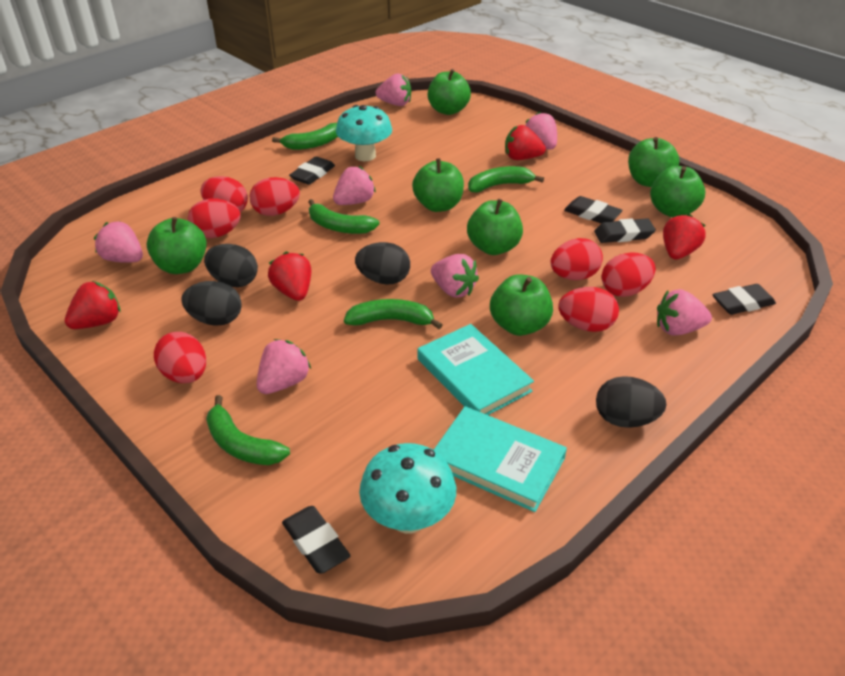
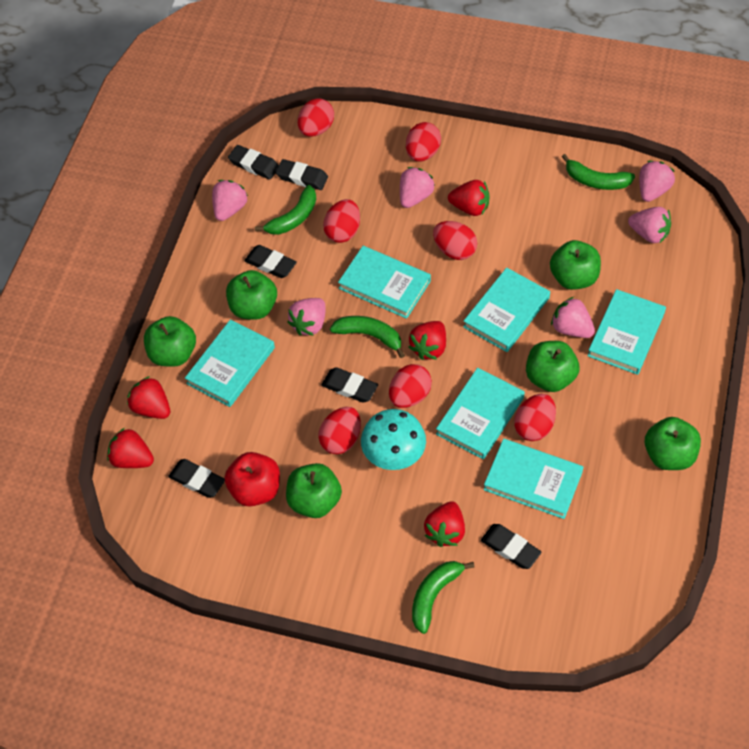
black egg: 4 -> 0
black eraser: 5 -> 6
green apple: 7 -> 6
green banana: 5 -> 4
pink strawberry: 7 -> 6
red apple: 0 -> 1
red strawberry: 4 -> 5
turquoise book: 2 -> 6
turquoise mushroom: 2 -> 1

